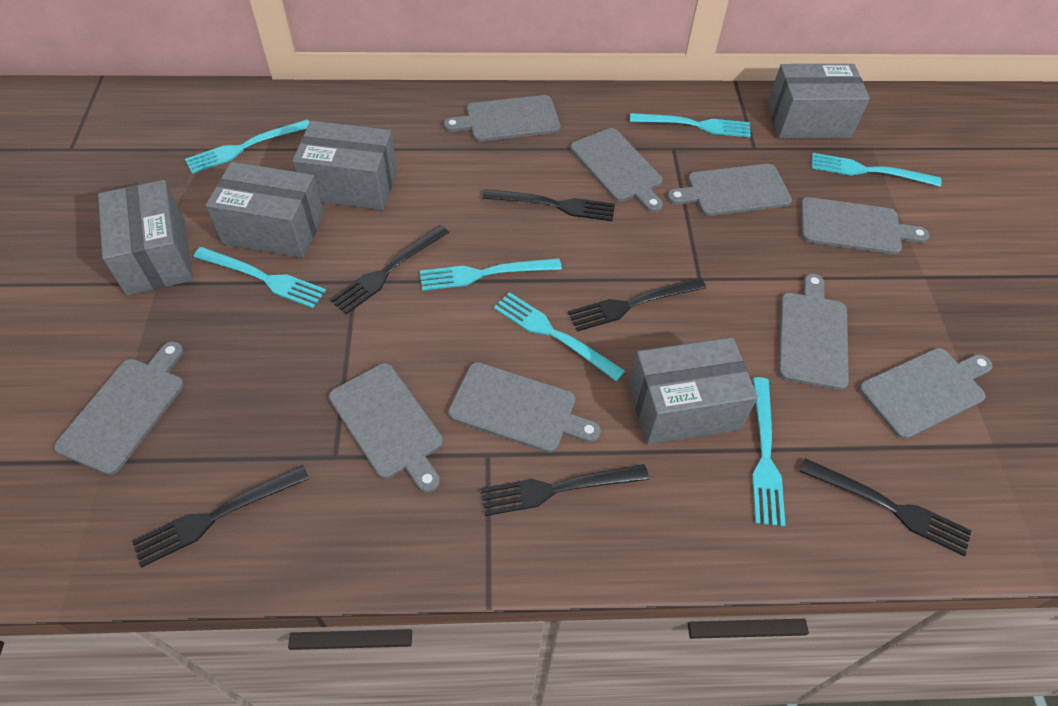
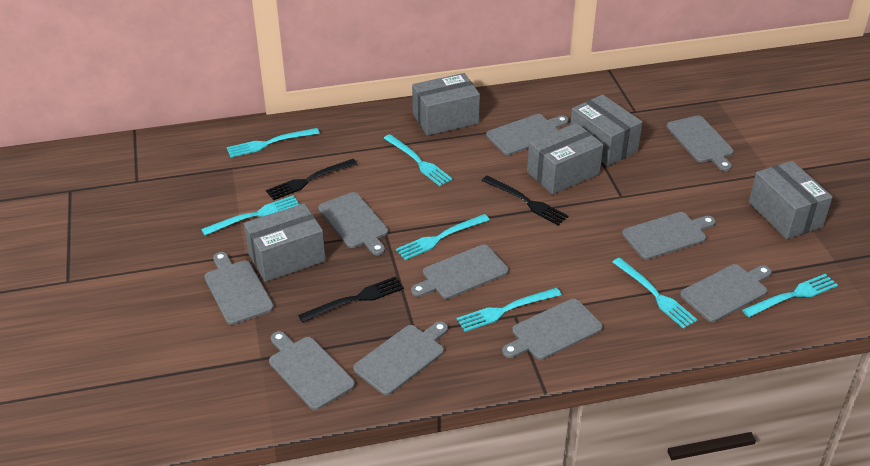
black fork: 6 -> 3
grey cutting board: 9 -> 10

